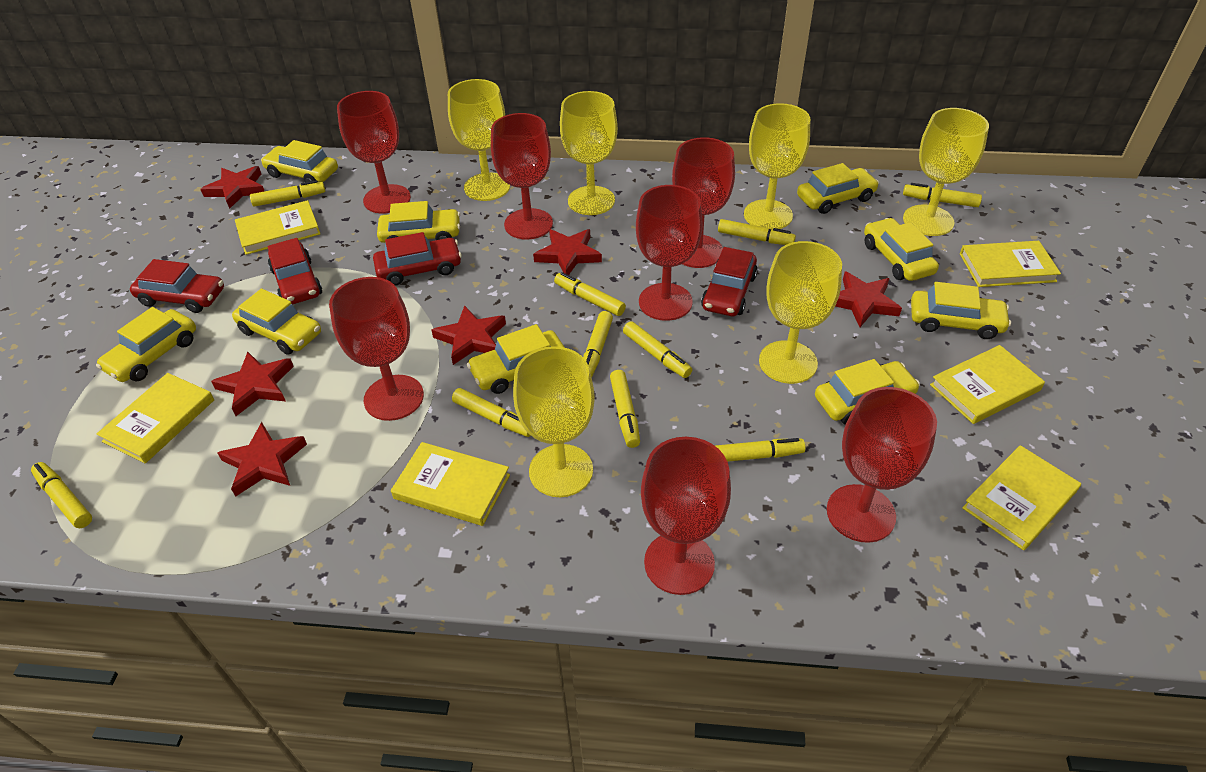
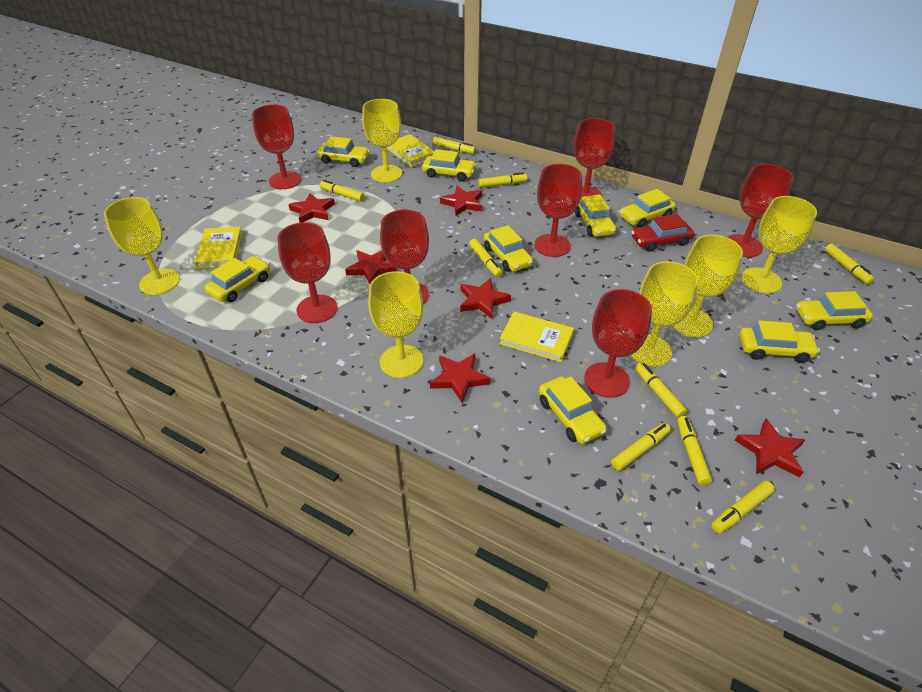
red car: 4 -> 1
yellow book: 6 -> 3
yellow marker: 10 -> 9

